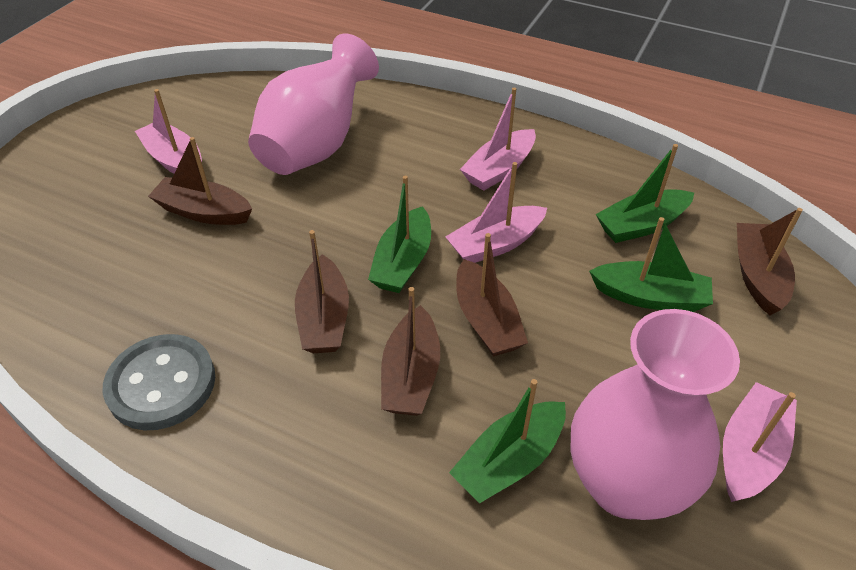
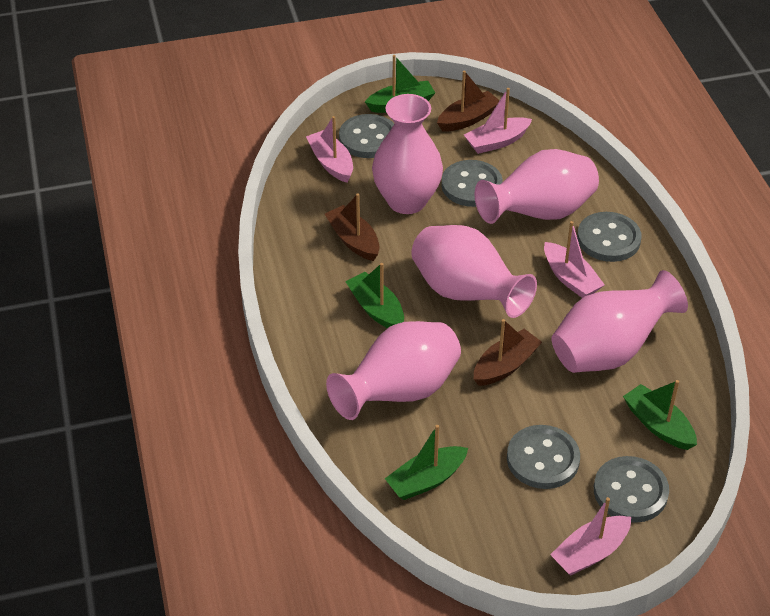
brown boat: 5 -> 3
grey button: 1 -> 5
pink vase: 2 -> 5

